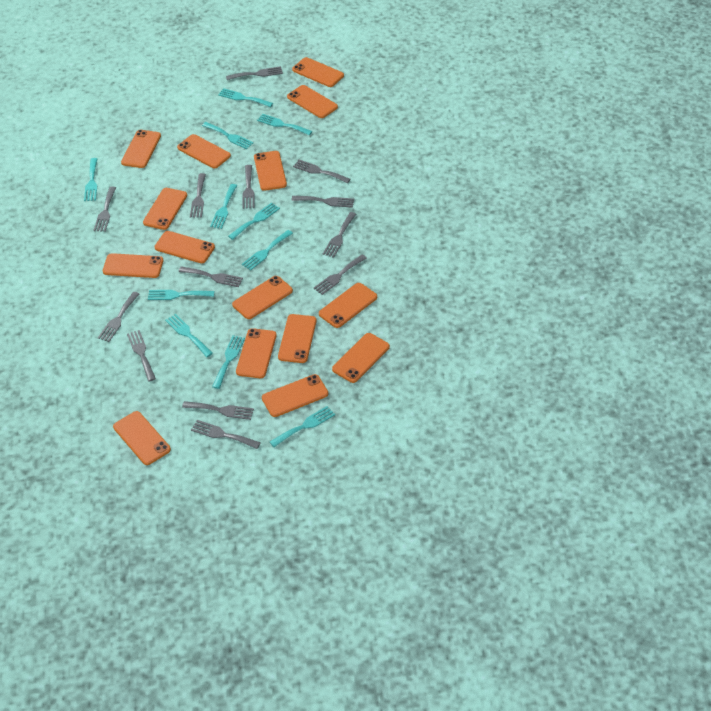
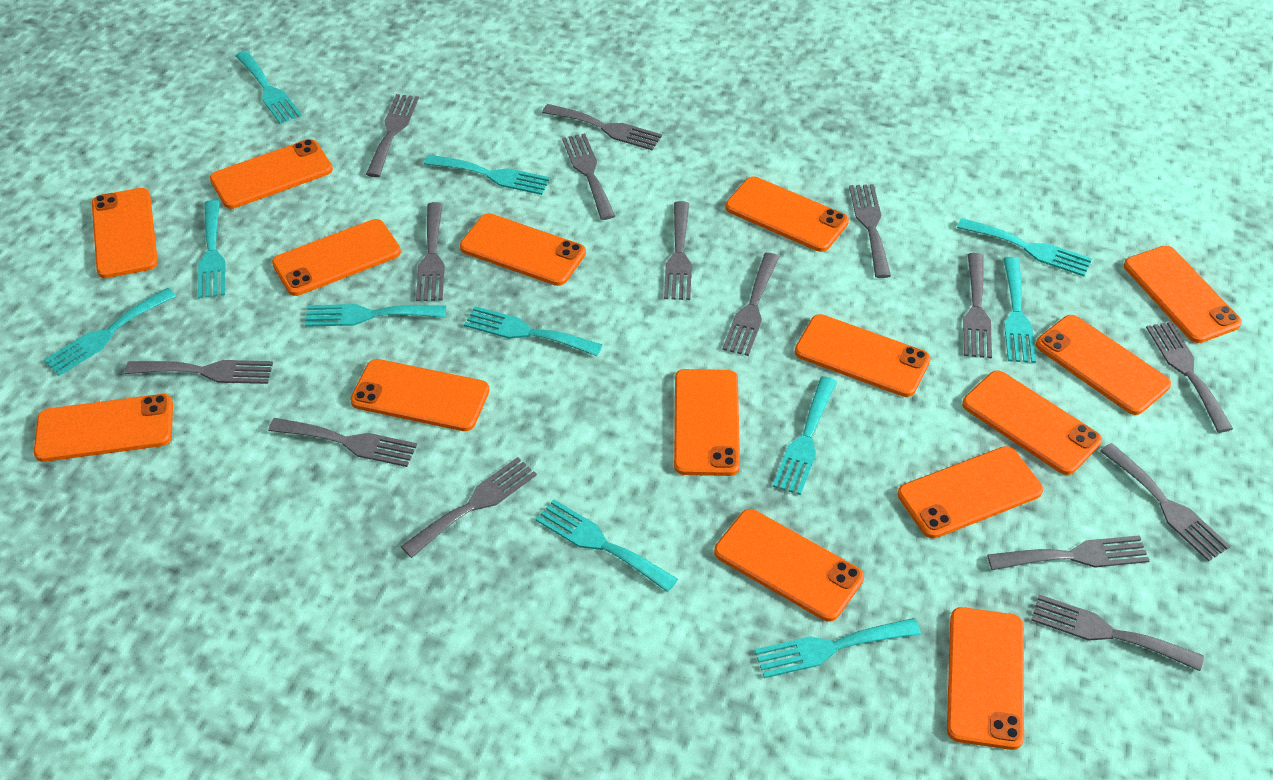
grey fork: 13 -> 15

